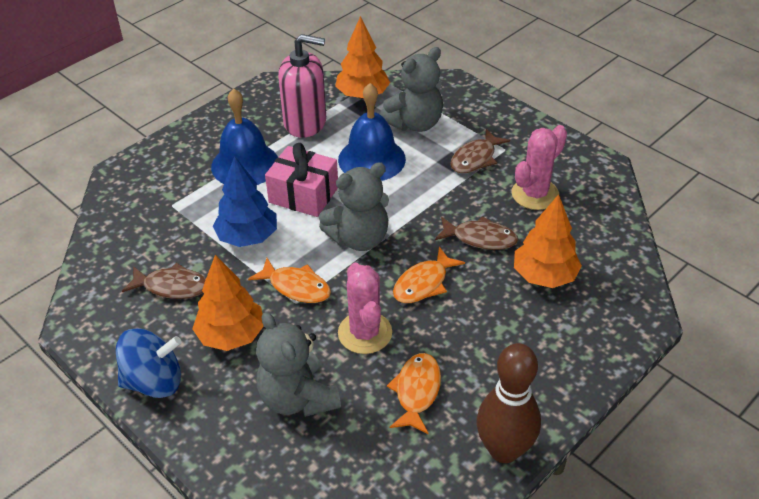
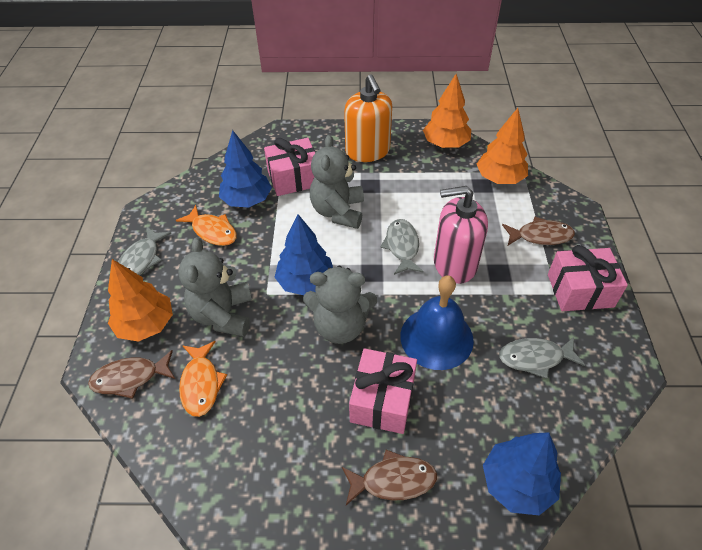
blue bell: 2 -> 1
blue spinning top: 1 -> 0
blue tree: 1 -> 3
brown bowling pin: 1 -> 0
grey fish: 0 -> 3
orange fish: 3 -> 2
orange soap dispenser: 0 -> 1
pink cactus: 2 -> 0
pink gift: 1 -> 3

